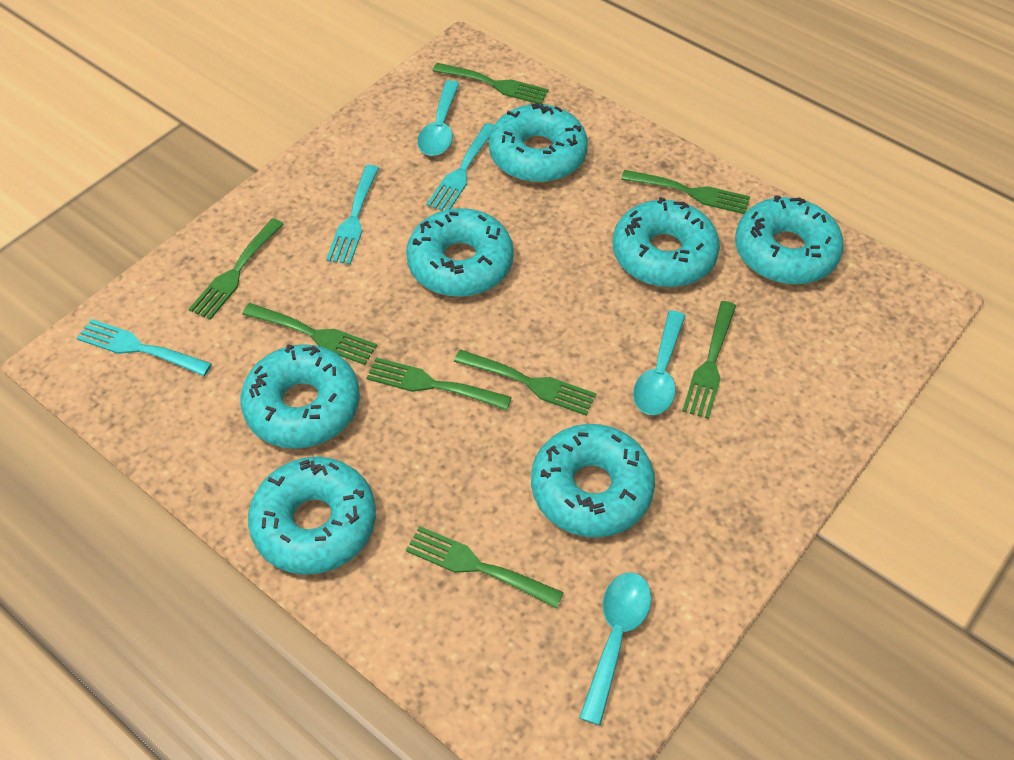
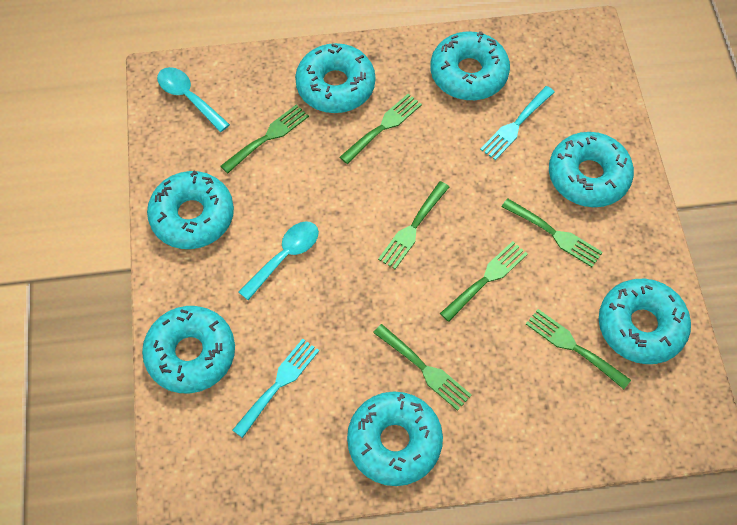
green fork: 8 -> 7
turquoise fork: 3 -> 2
turquoise spoon: 3 -> 2

